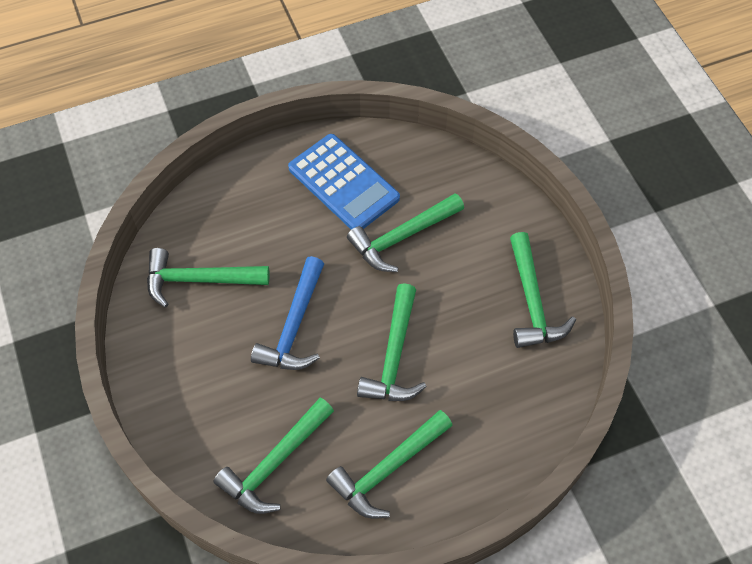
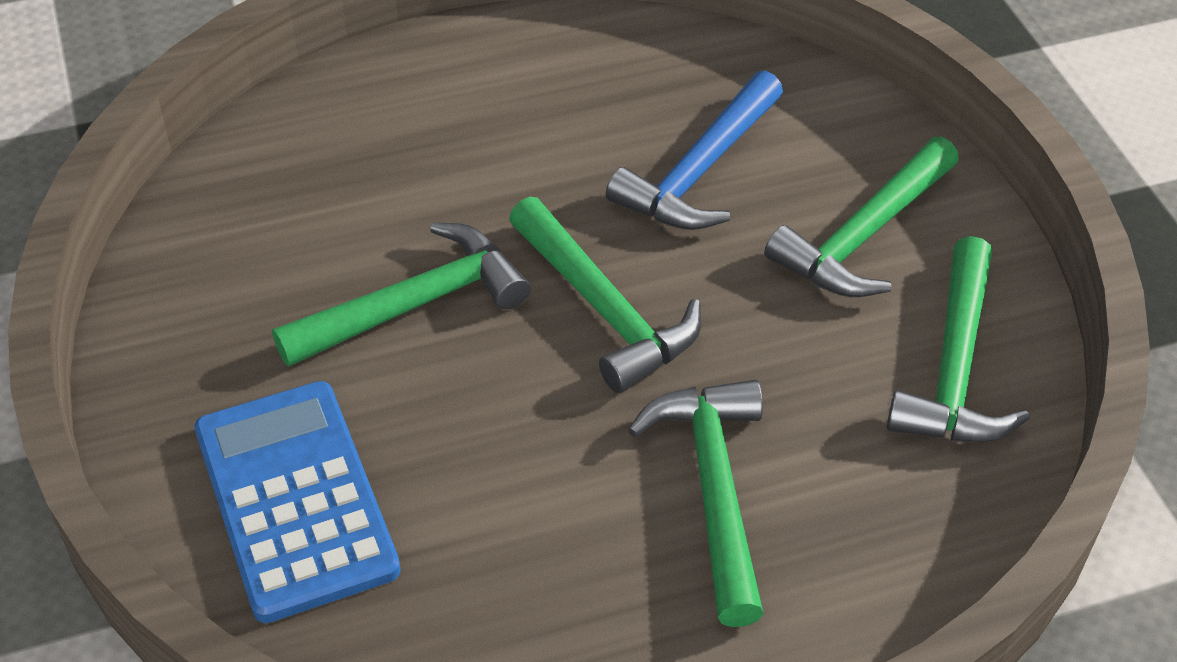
green hammer: 6 -> 5

